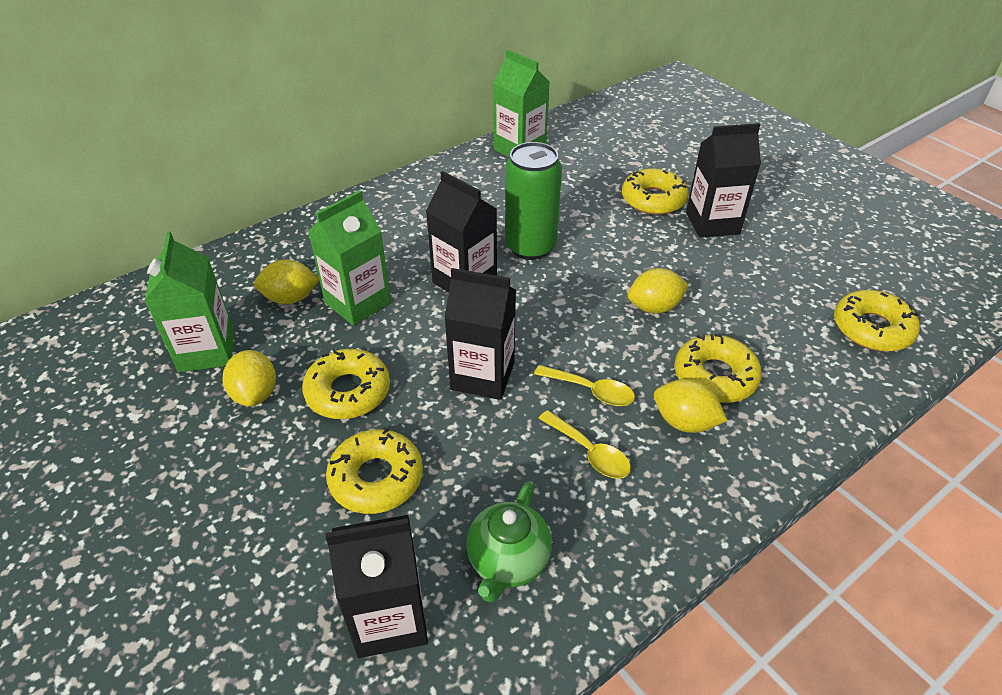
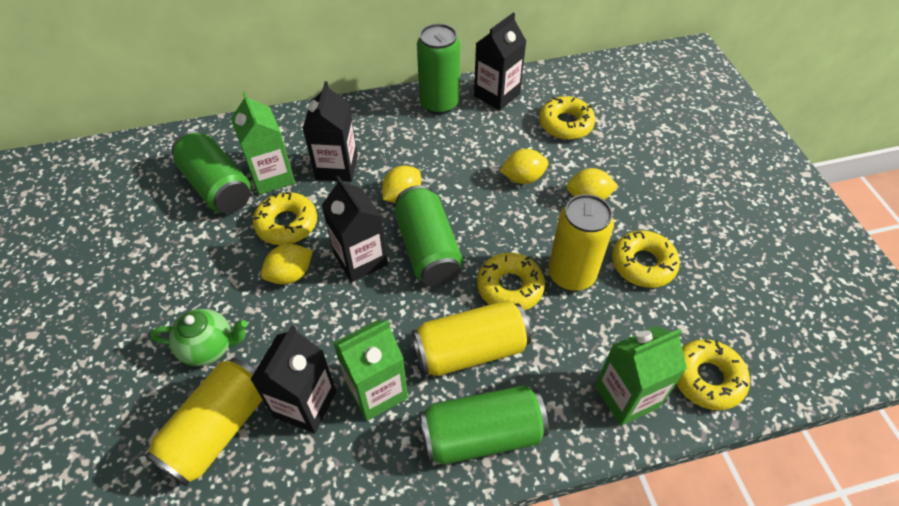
green can: 1 -> 4
yellow can: 0 -> 3
yellow spoon: 2 -> 0

